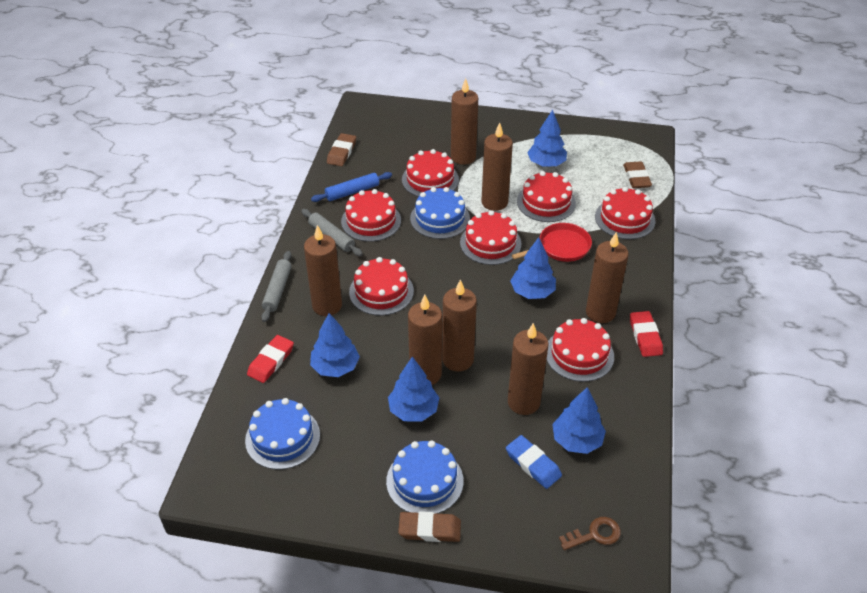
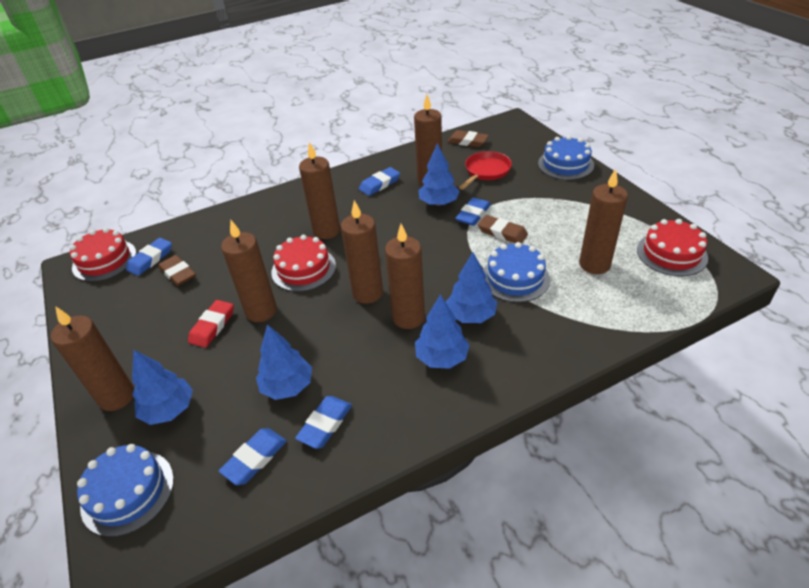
blue eraser: 1 -> 5
blue rolling pin: 1 -> 0
brown key: 1 -> 0
grey rolling pin: 2 -> 0
red cake: 7 -> 3
red eraser: 2 -> 1

